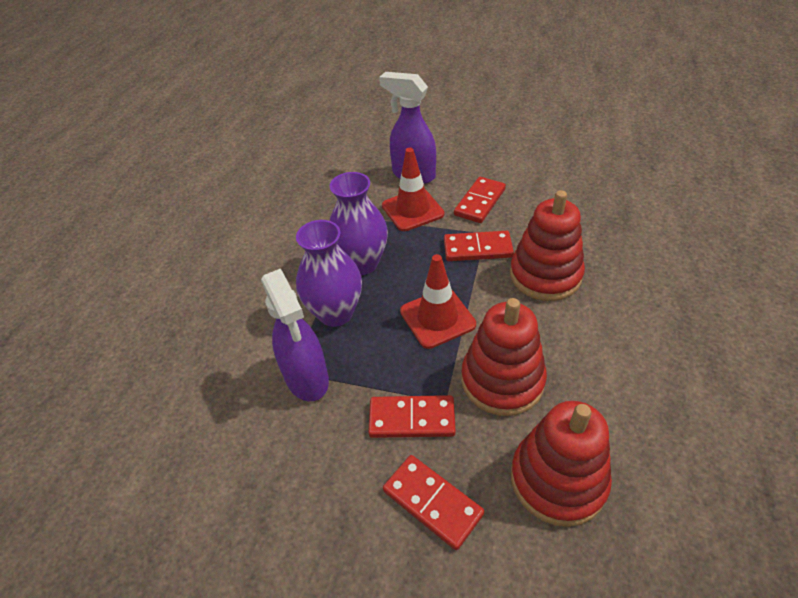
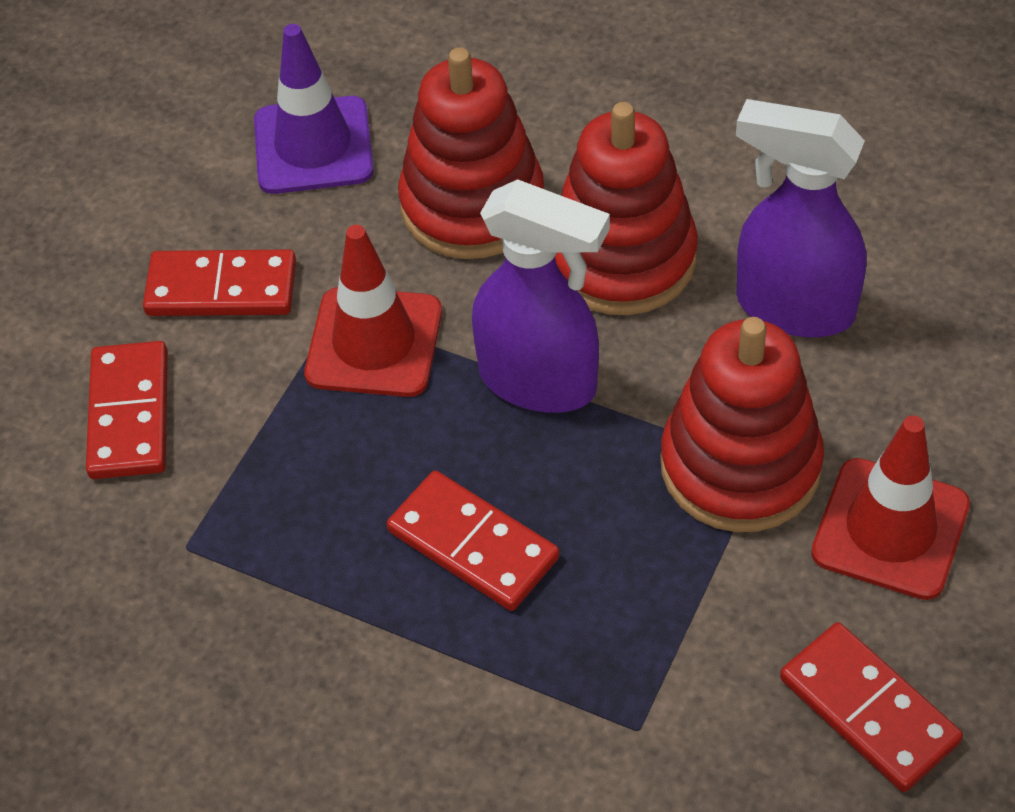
purple traffic cone: 0 -> 1
purple vase: 2 -> 0

